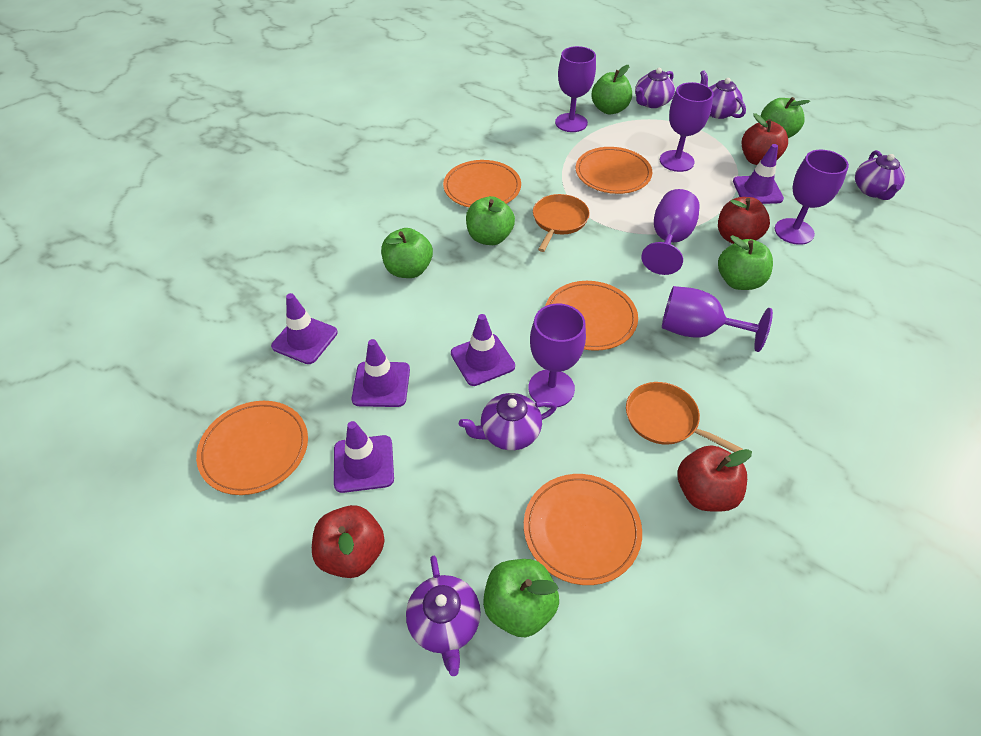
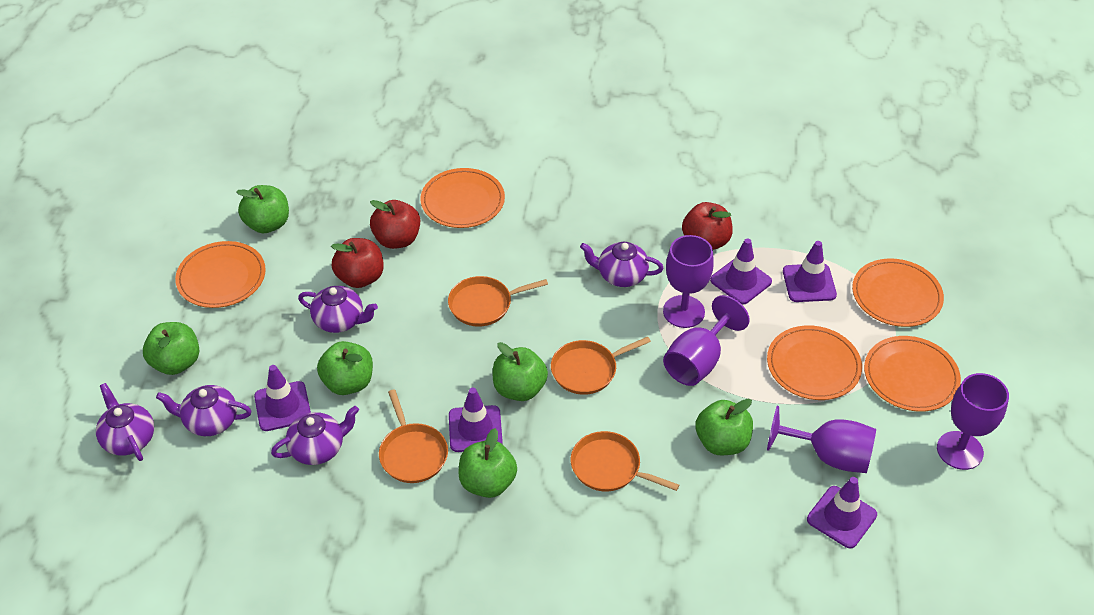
orange pan: 2 -> 4
purple goblet: 6 -> 4
red apple: 4 -> 3

